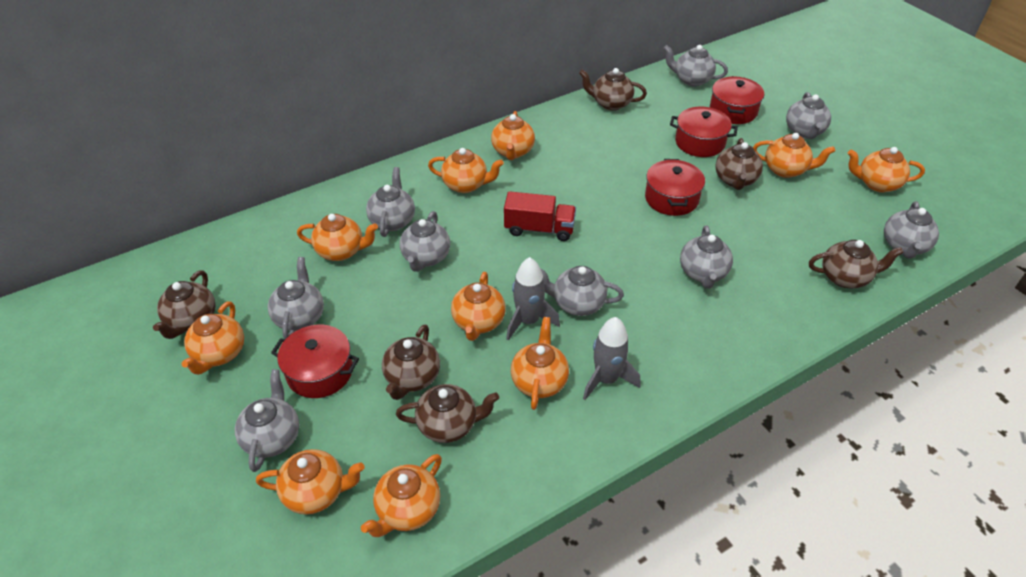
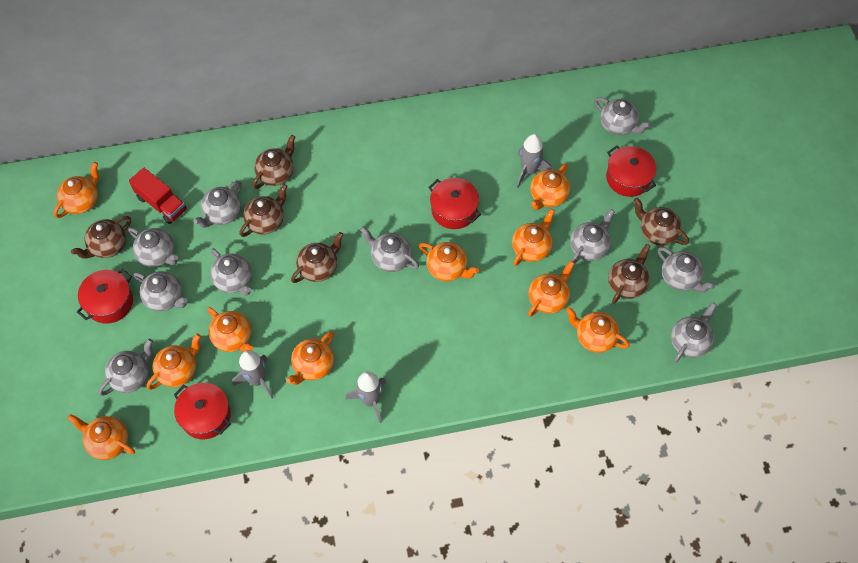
grey rocket: 2 -> 3
grey teapot: 9 -> 10

